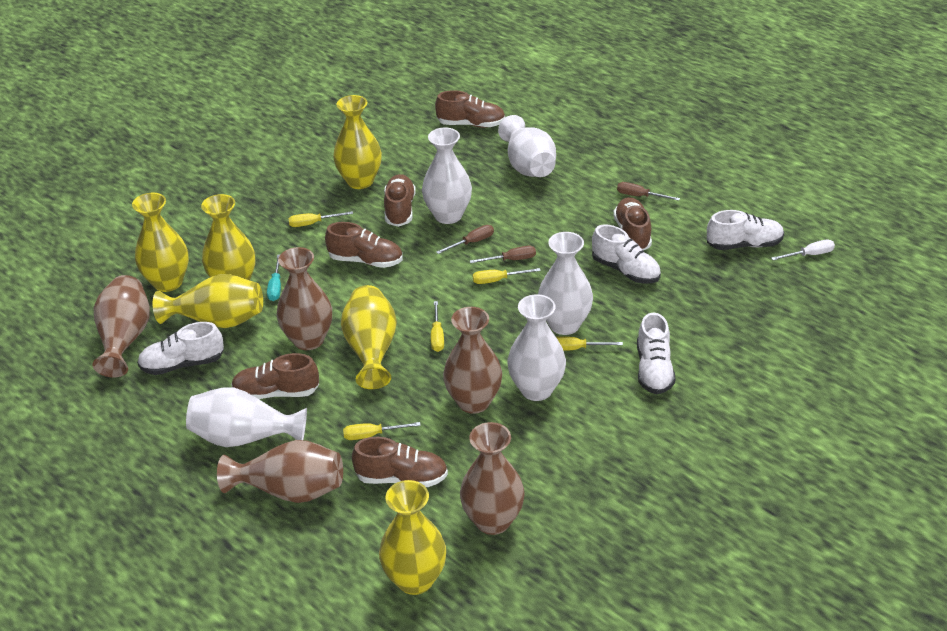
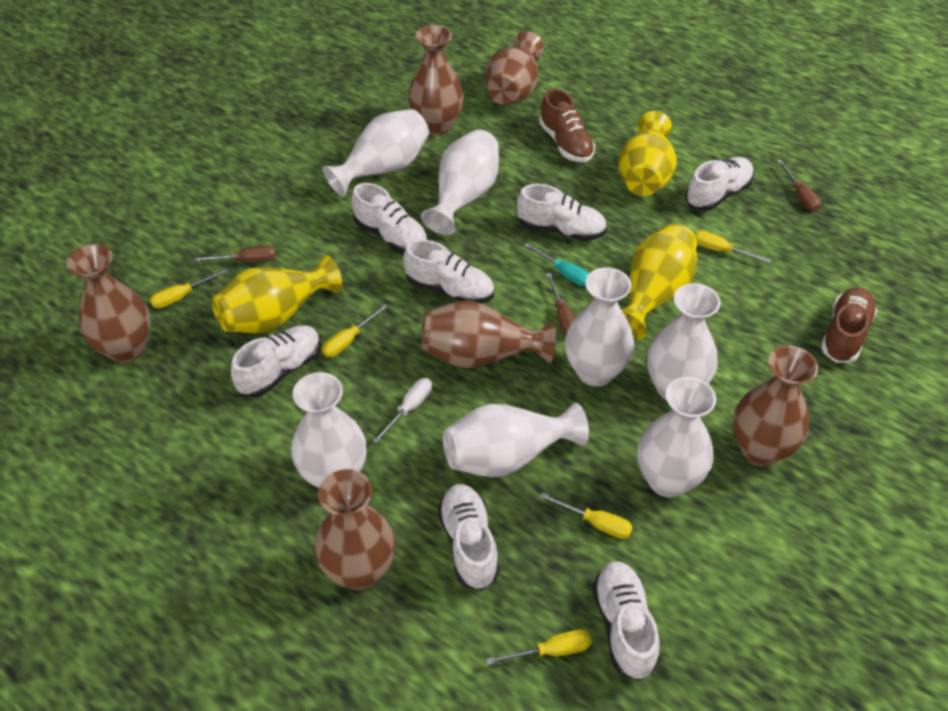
brown shoe: 6 -> 2
brown vase: 5 -> 6
white shoe: 4 -> 7
white vase: 5 -> 7
yellow vase: 6 -> 3

